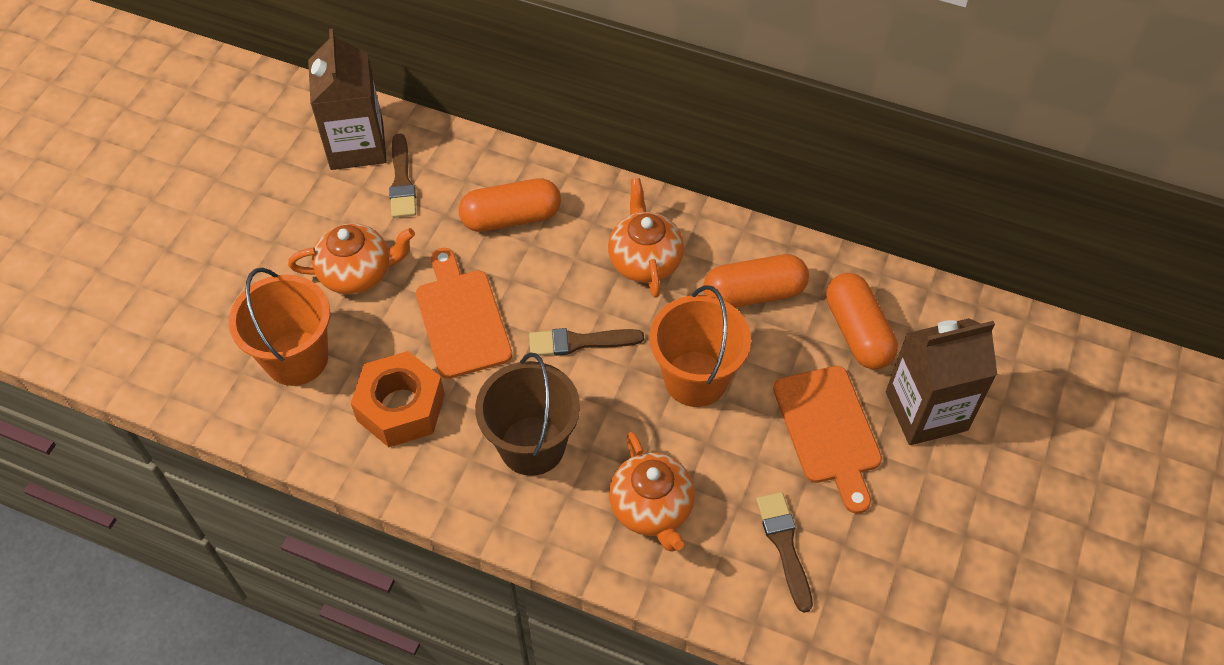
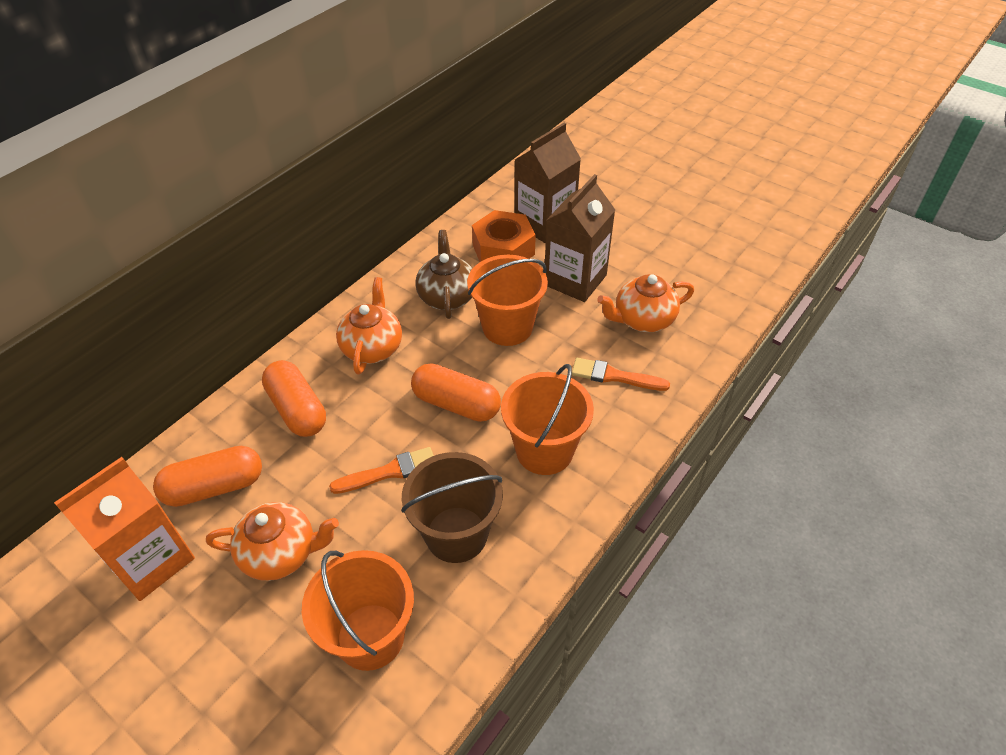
brown brush: 3 -> 0
brown teapot: 0 -> 1
orange brush: 0 -> 2
orange bucket: 2 -> 3
orange carton: 0 -> 1
orange cutting board: 2 -> 0

